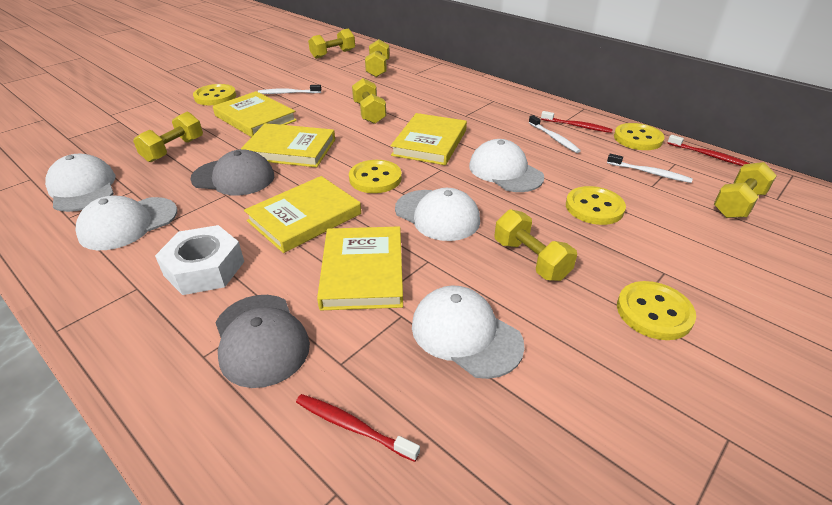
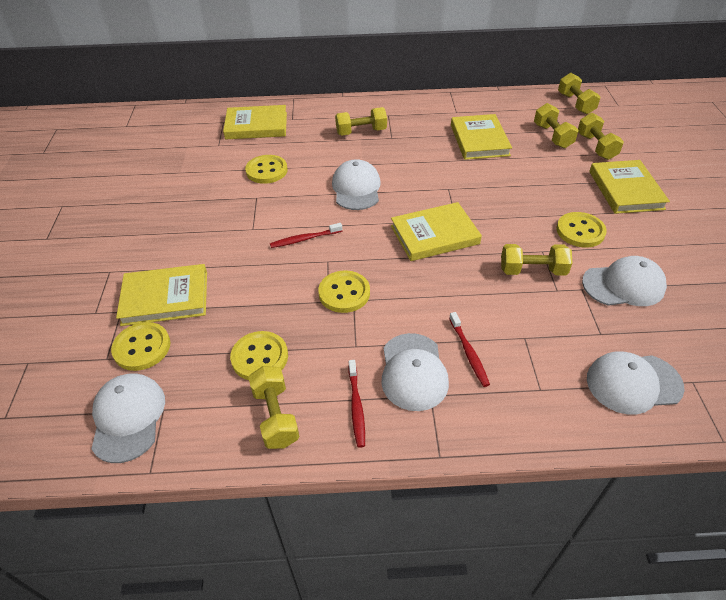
grey cap: 2 -> 0
white nut: 1 -> 0
white toothbrush: 3 -> 0

